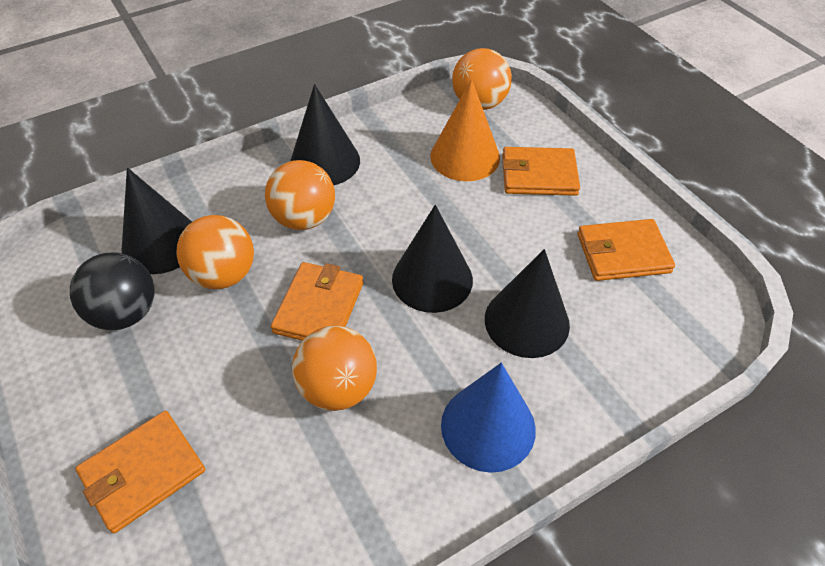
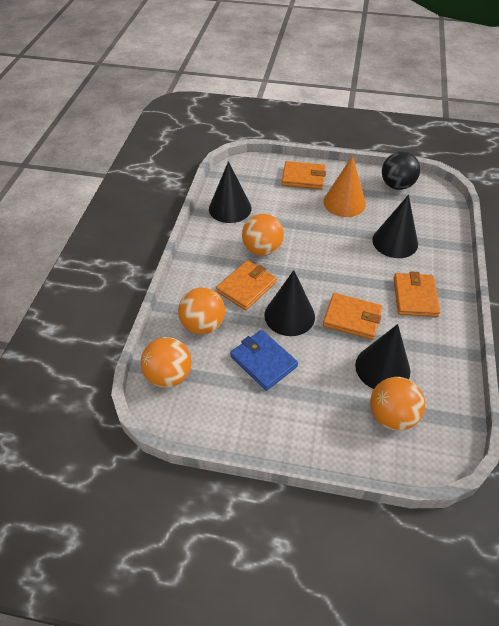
blue cone: 1 -> 0
blue wallet: 0 -> 1

